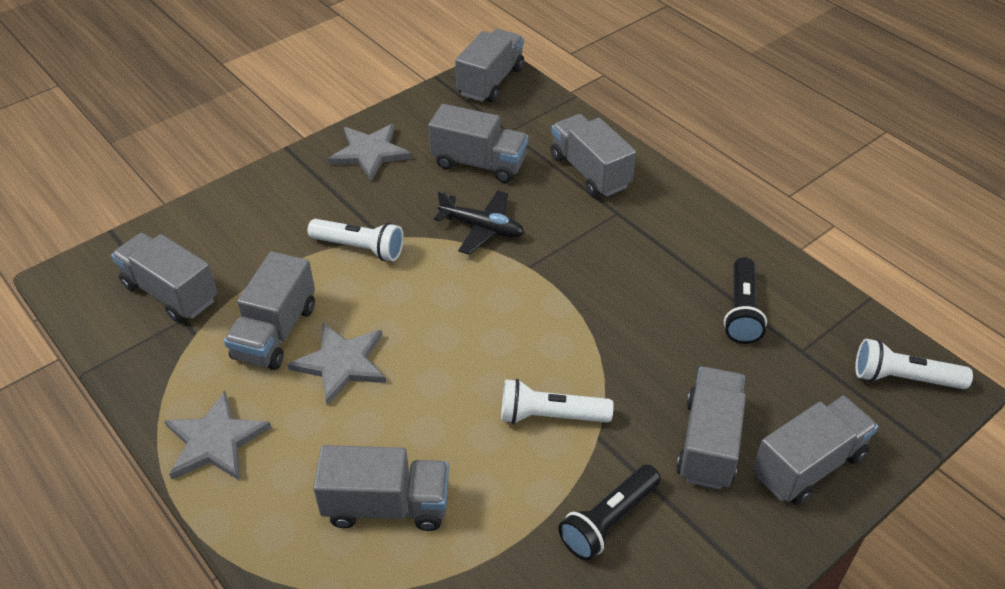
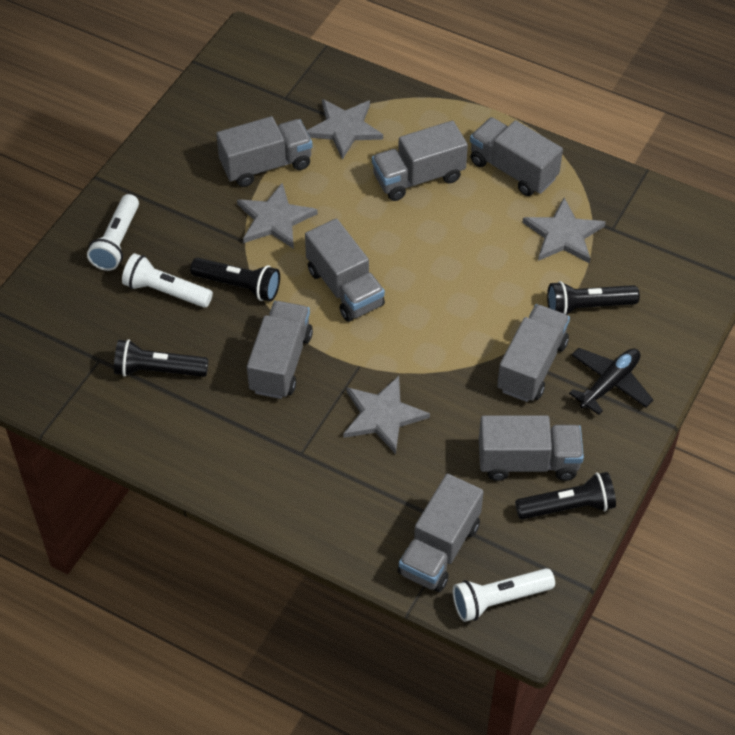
black flashlight: 2 -> 4
grey star: 3 -> 4

